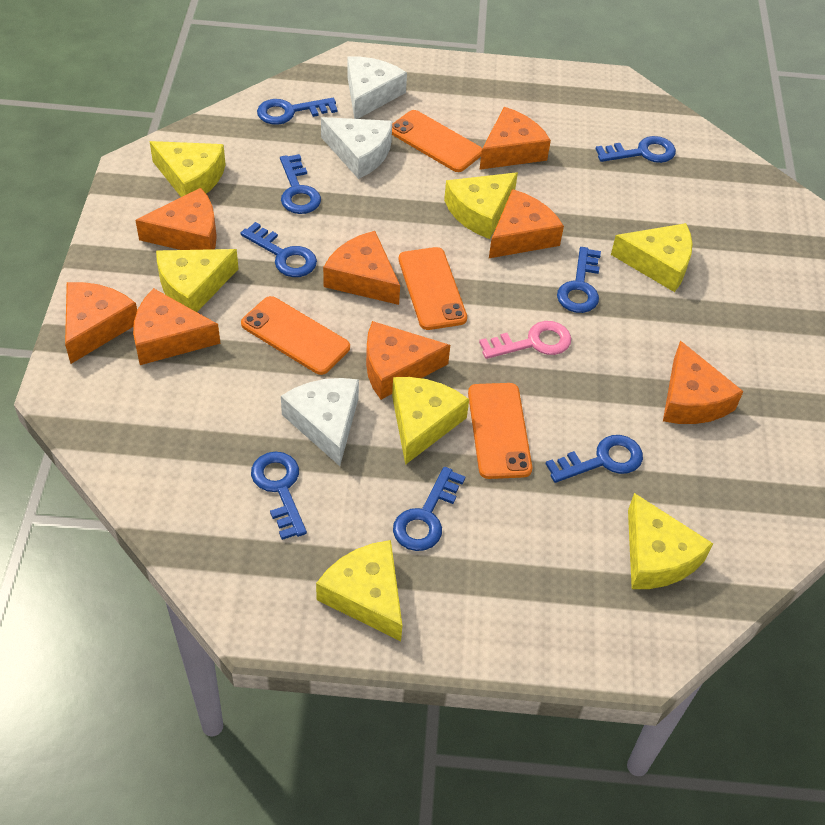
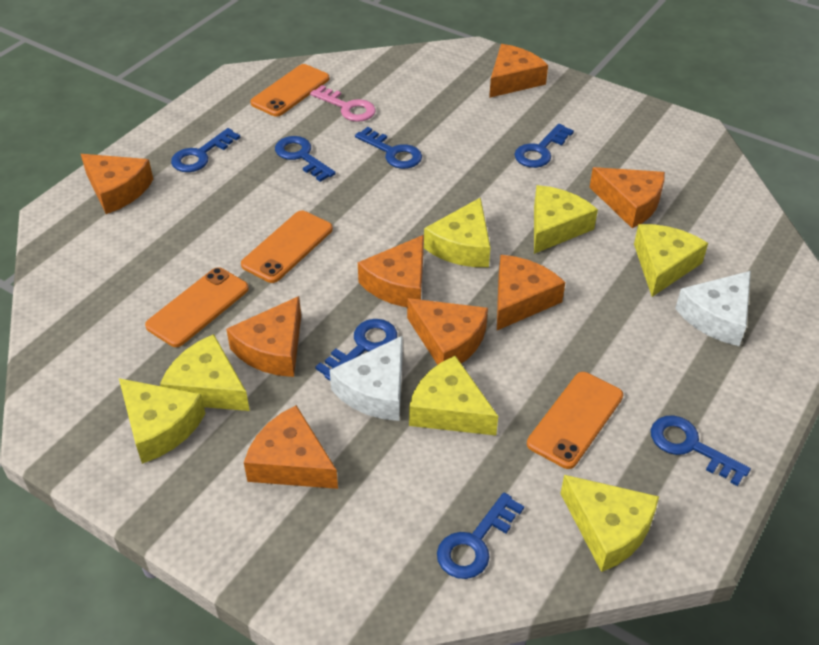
blue key: 8 -> 7
white cheese: 3 -> 2

